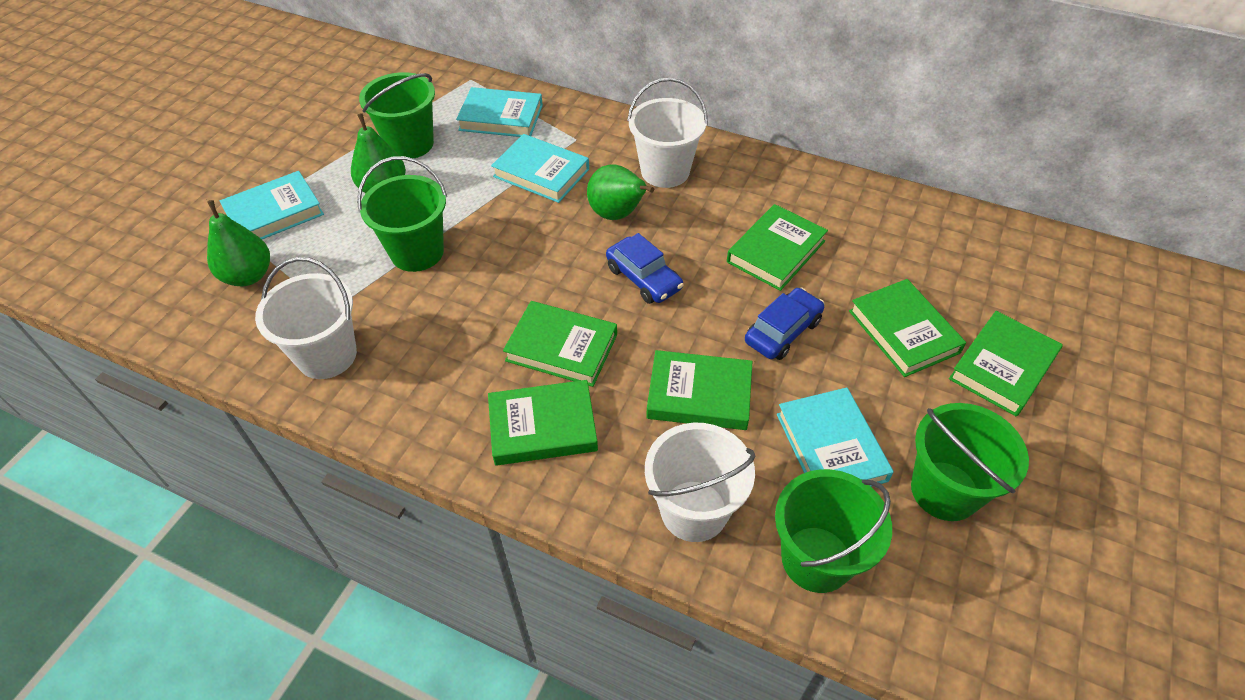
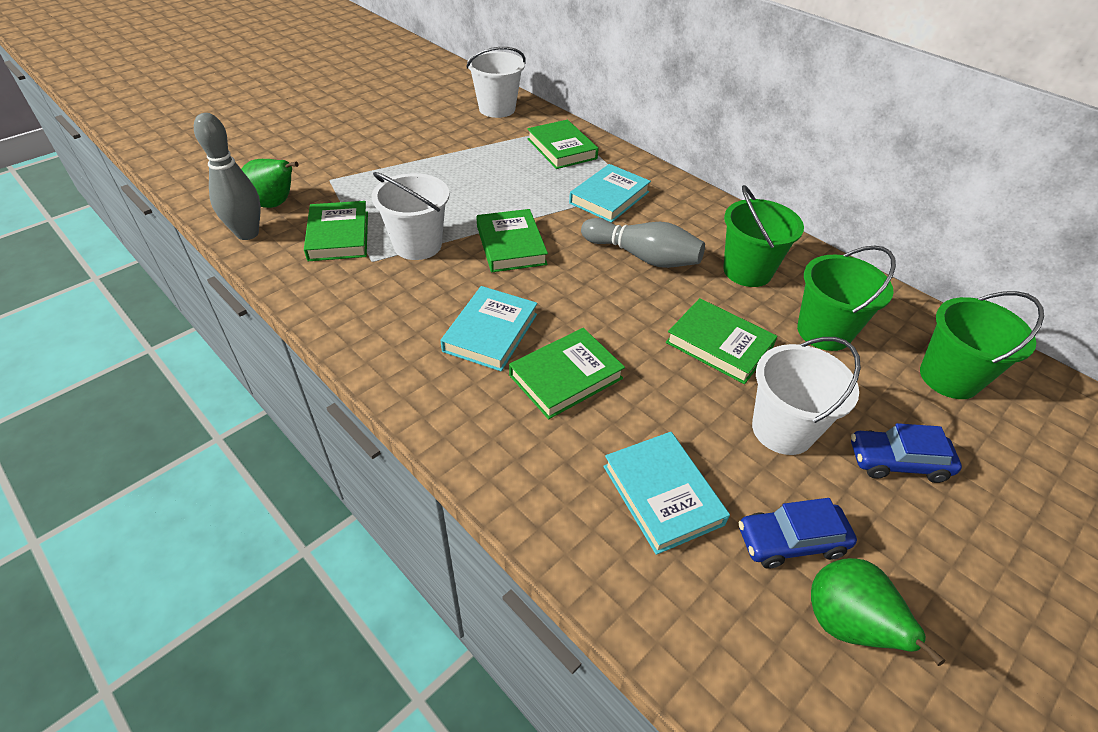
green book: 6 -> 5
green bucket: 4 -> 3
green pear: 3 -> 2
grey bowling pin: 0 -> 2
turquoise book: 4 -> 3

